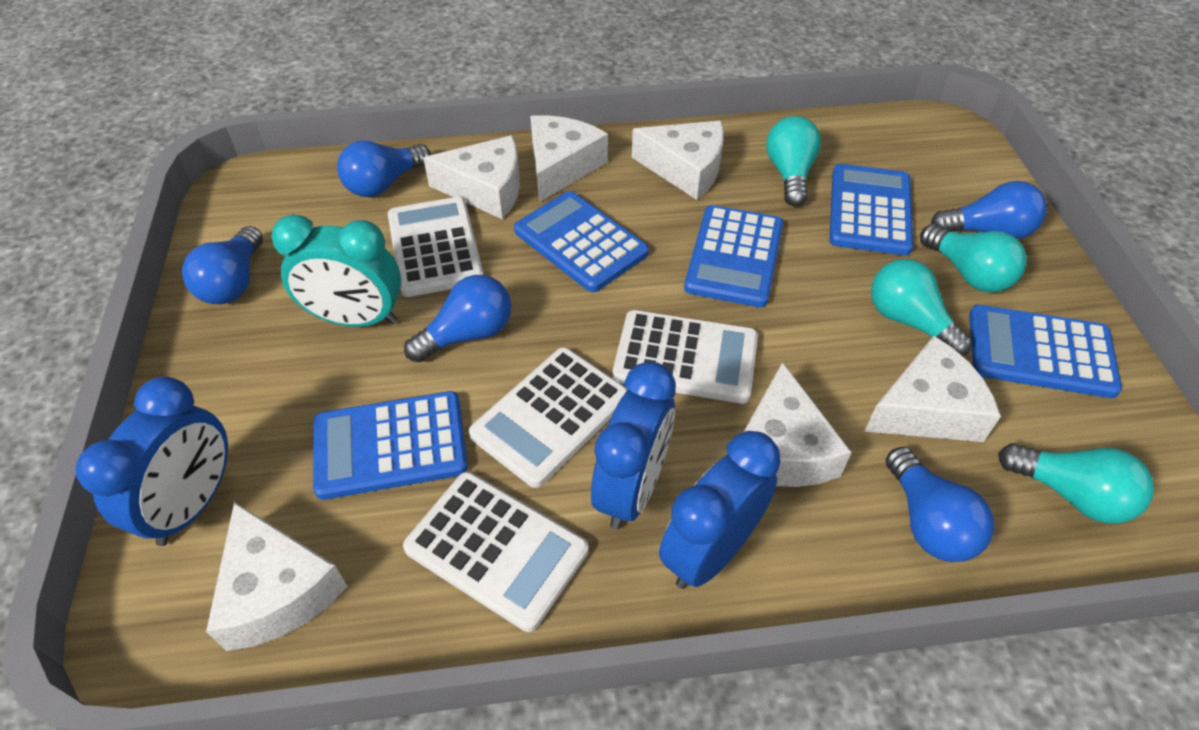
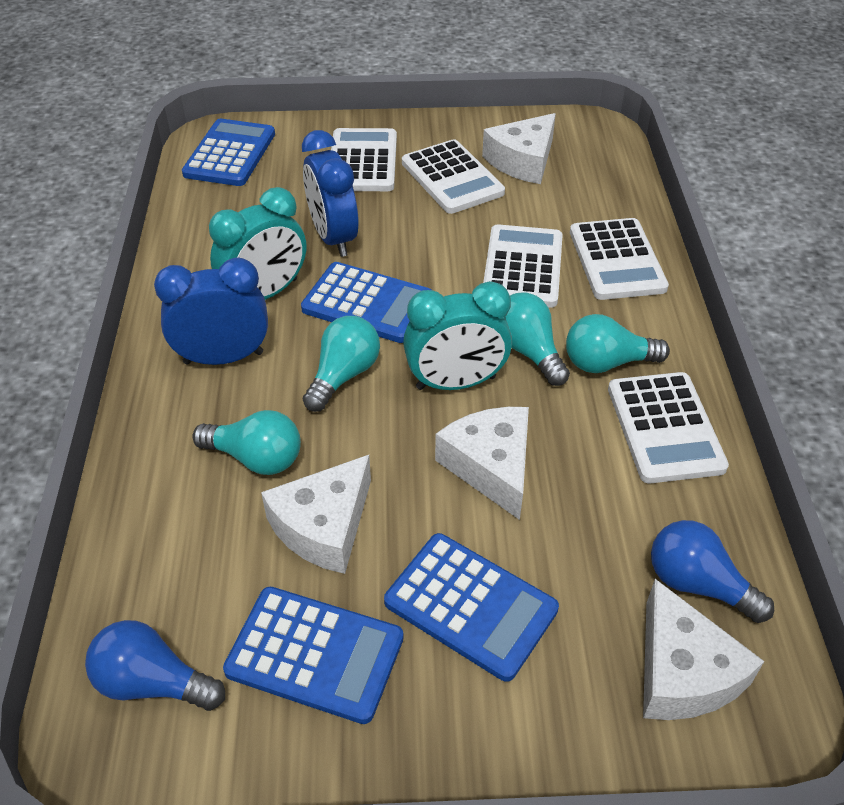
blue calculator: 5 -> 4
blue clock: 3 -> 2
blue light bulb: 5 -> 2
turquoise clock: 1 -> 2
white calculator: 4 -> 5
white cheese: 6 -> 4

